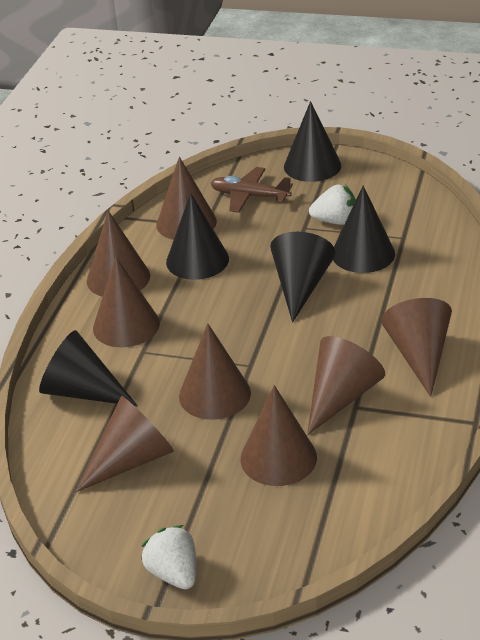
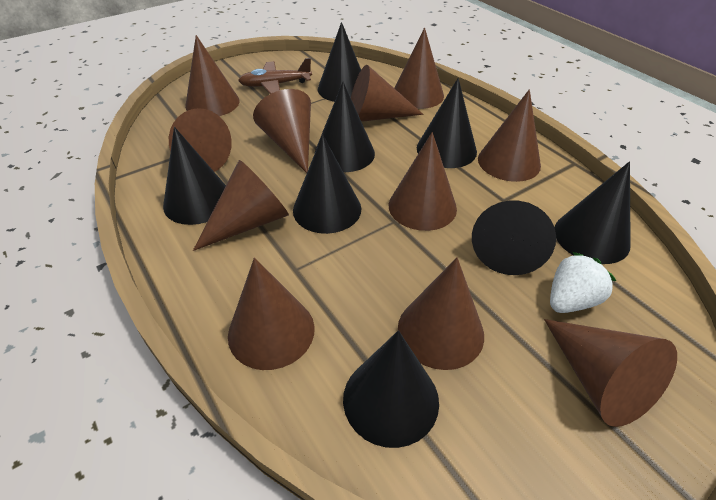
black cone: 5 -> 8
brown cone: 8 -> 11
white strawberry: 2 -> 1

